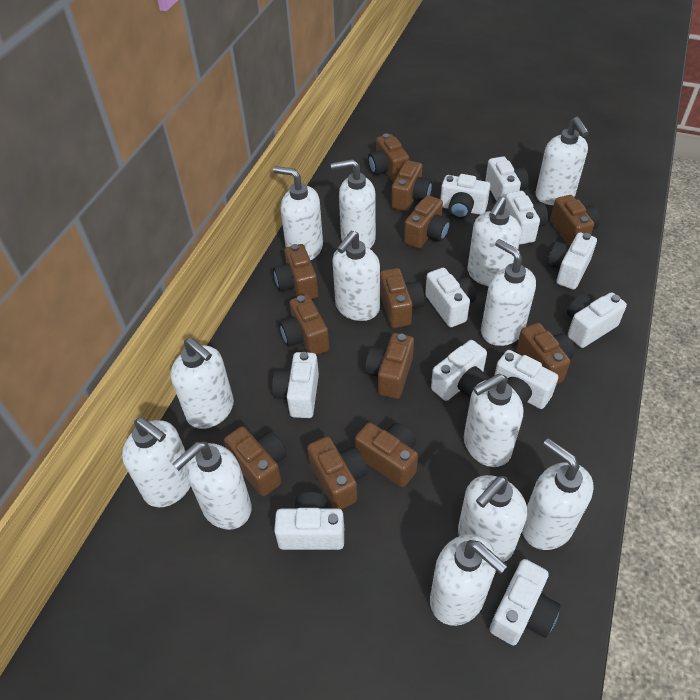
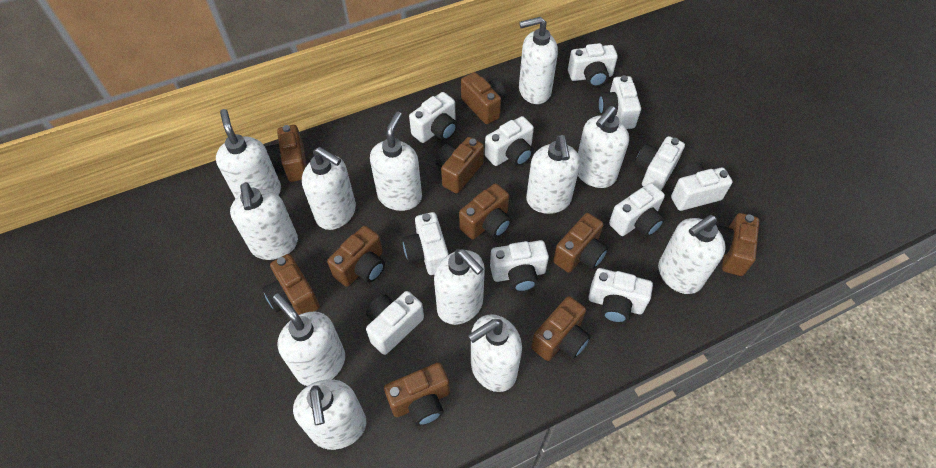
brown camera: 12 -> 10
white soap dispenser: 13 -> 12

